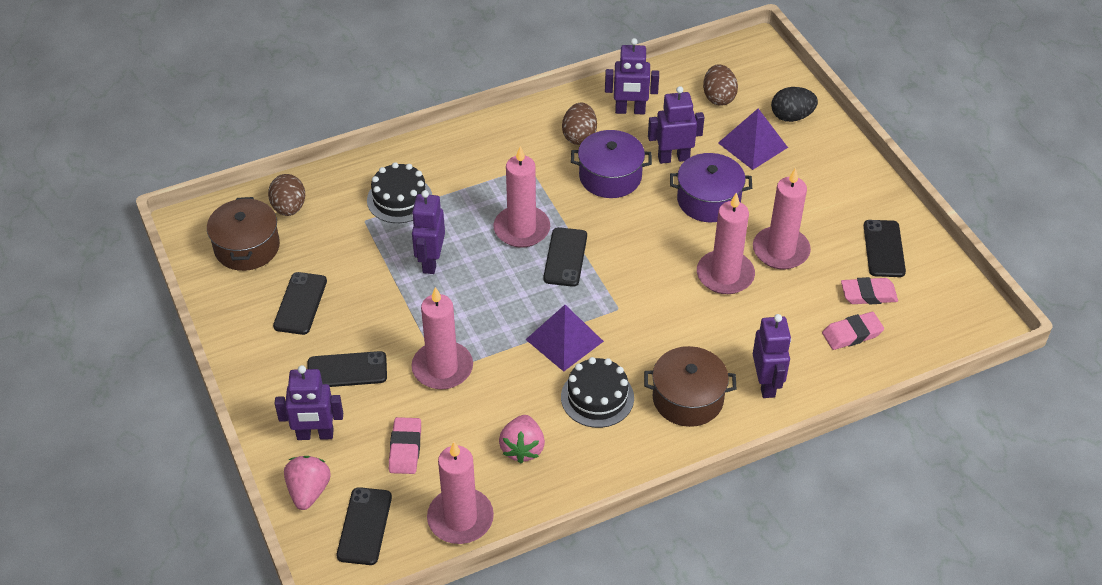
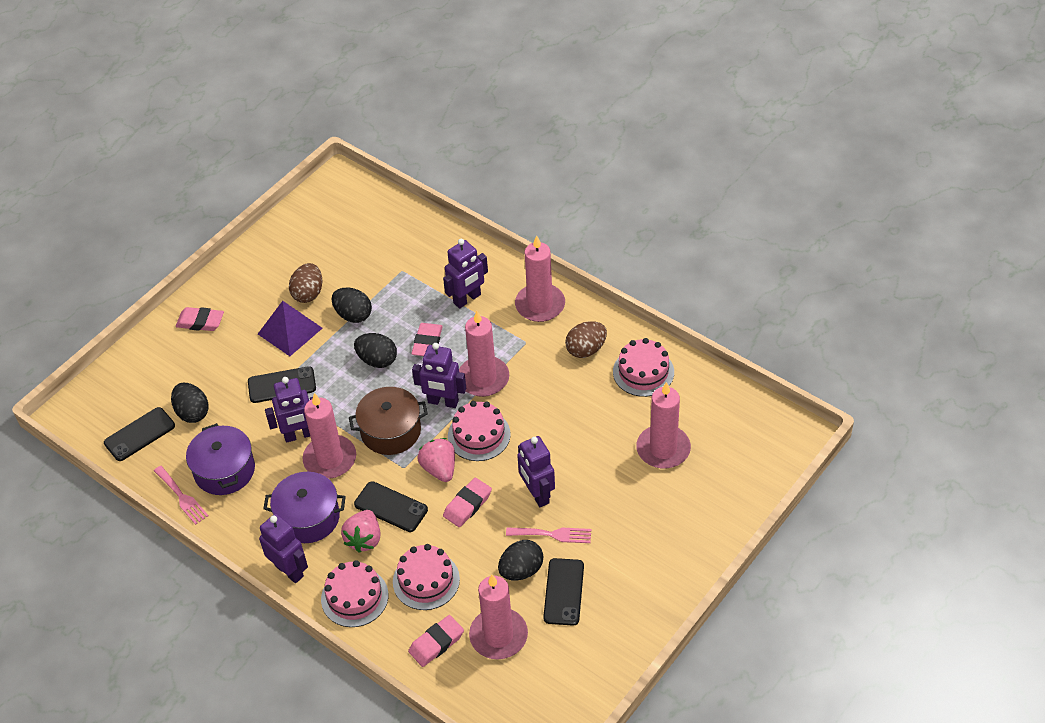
black cake: 2 -> 0
black egg: 1 -> 4
black phone: 5 -> 4
brown egg: 3 -> 2
brown pot: 2 -> 1
pink cake: 0 -> 4
pink eraser: 3 -> 4
pink fork: 0 -> 2
purple pyramid: 2 -> 1

